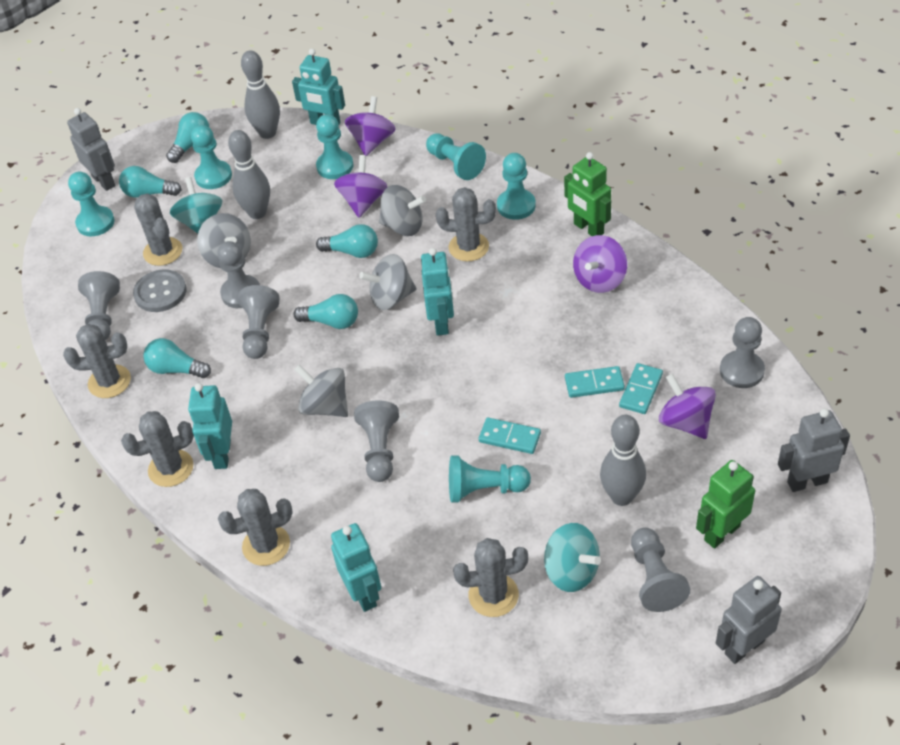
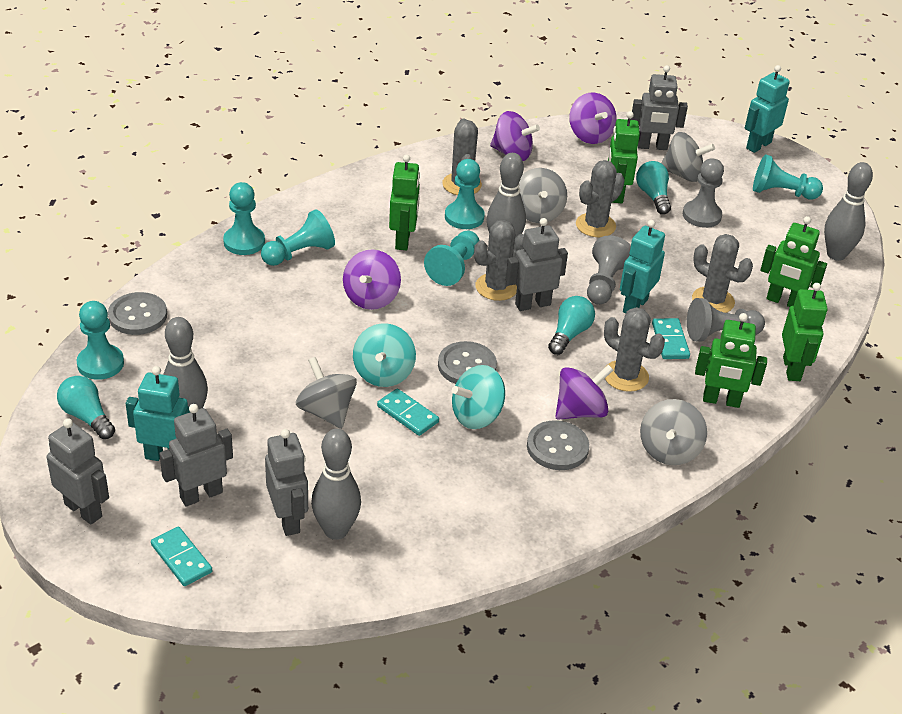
green robot: 2 -> 5
grey bowling pin: 3 -> 4
grey button: 1 -> 3
grey cactus: 6 -> 5
grey pawn: 6 -> 3
grey robot: 3 -> 5
turquoise light bulb: 5 -> 3
turquoise robot: 4 -> 3

